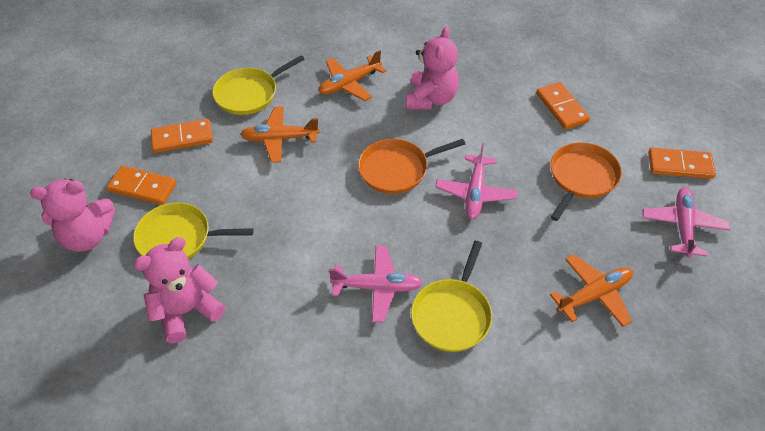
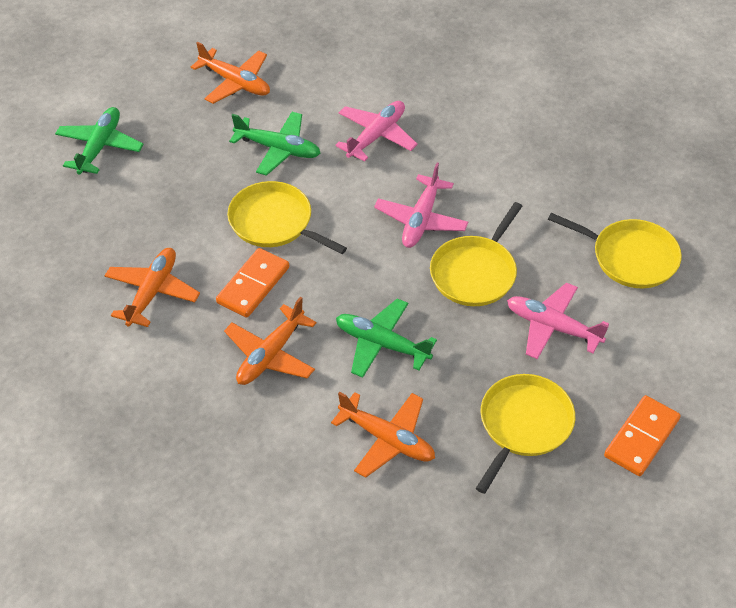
green plane: 0 -> 3
orange domino: 4 -> 2
orange pan: 2 -> 0
orange plane: 3 -> 4
pink teddy bear: 3 -> 0
yellow pan: 3 -> 4

